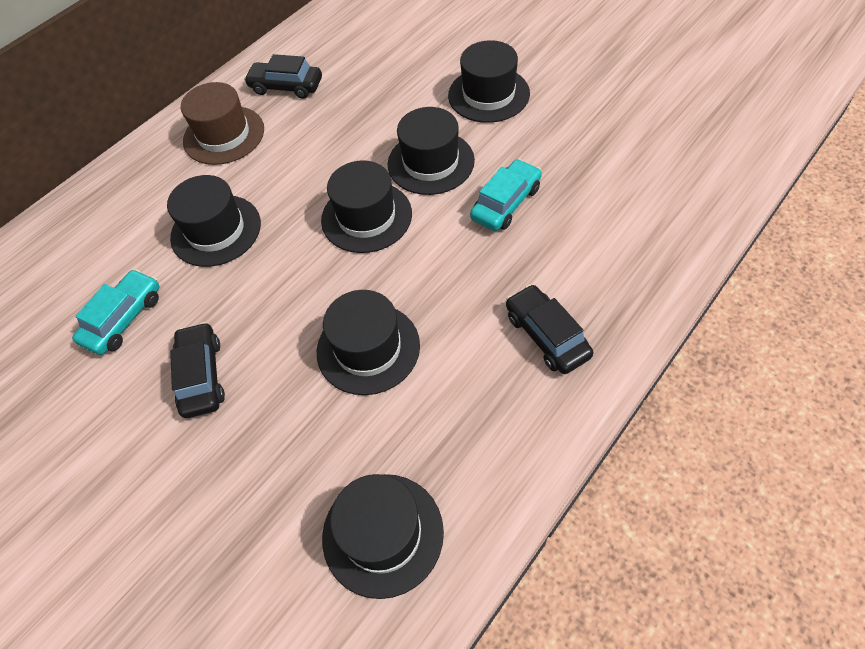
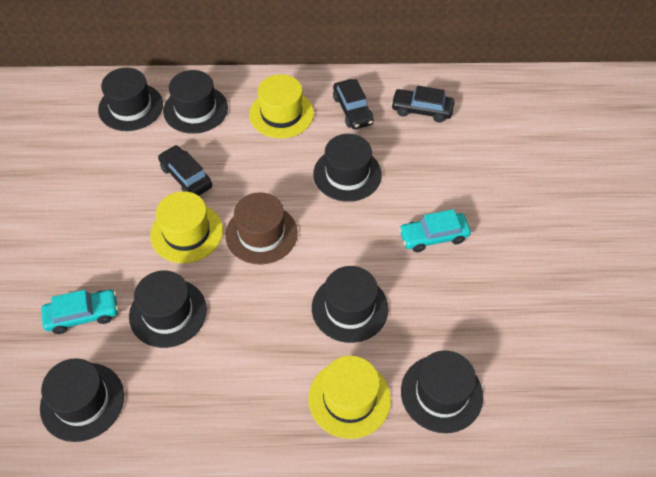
black hat: 6 -> 7
yellow hat: 0 -> 3

